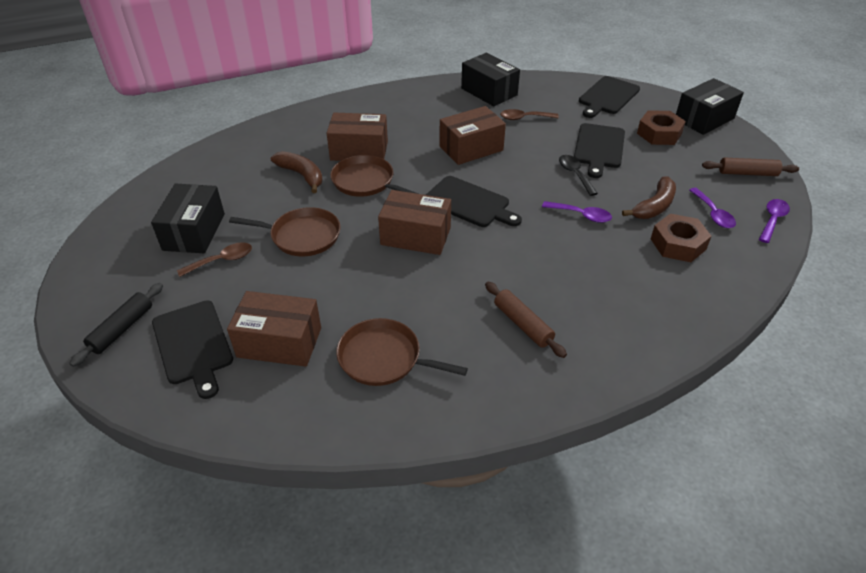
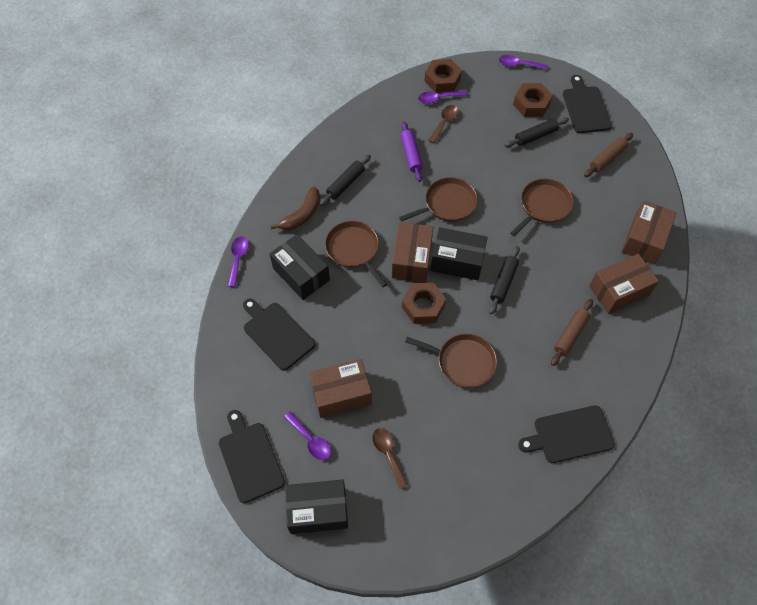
black rolling pin: 1 -> 3
black spoon: 1 -> 0
brown banana: 2 -> 1
brown nut: 2 -> 3
brown pan: 3 -> 4
purple rolling pin: 0 -> 1
purple spoon: 3 -> 4

